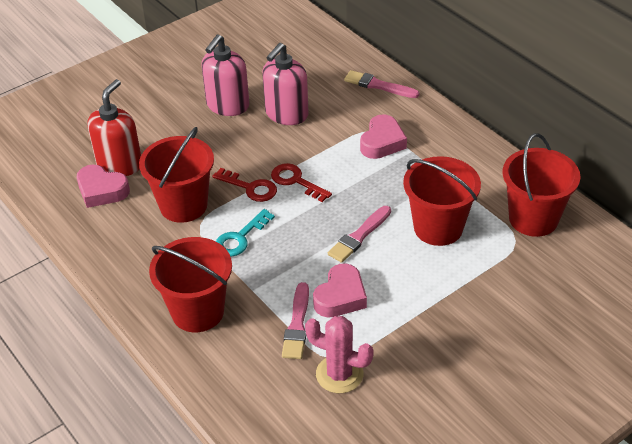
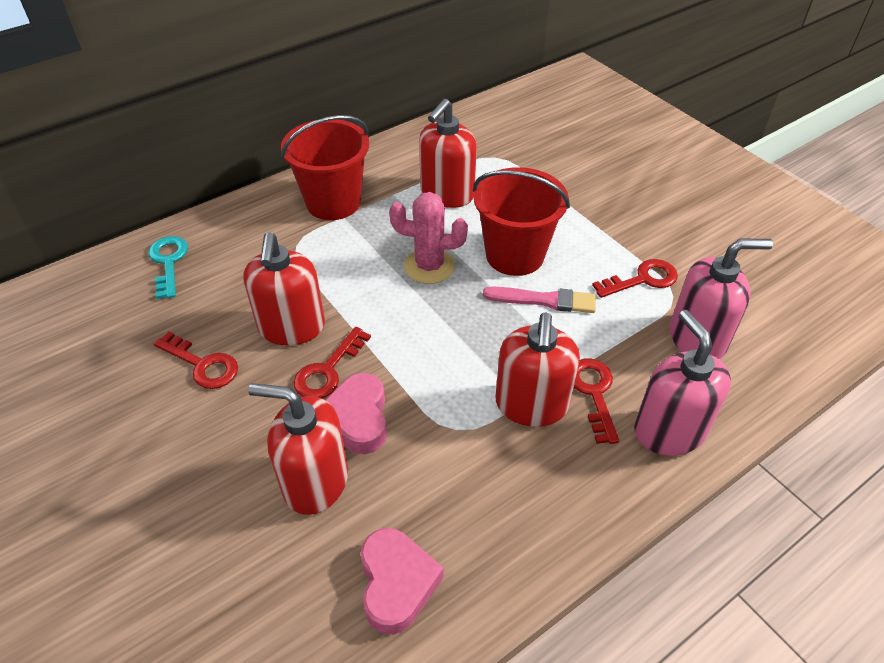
pink brush: 3 -> 1
pink heart: 3 -> 2
red bucket: 4 -> 2
red key: 2 -> 4
red soap dispenser: 1 -> 4

